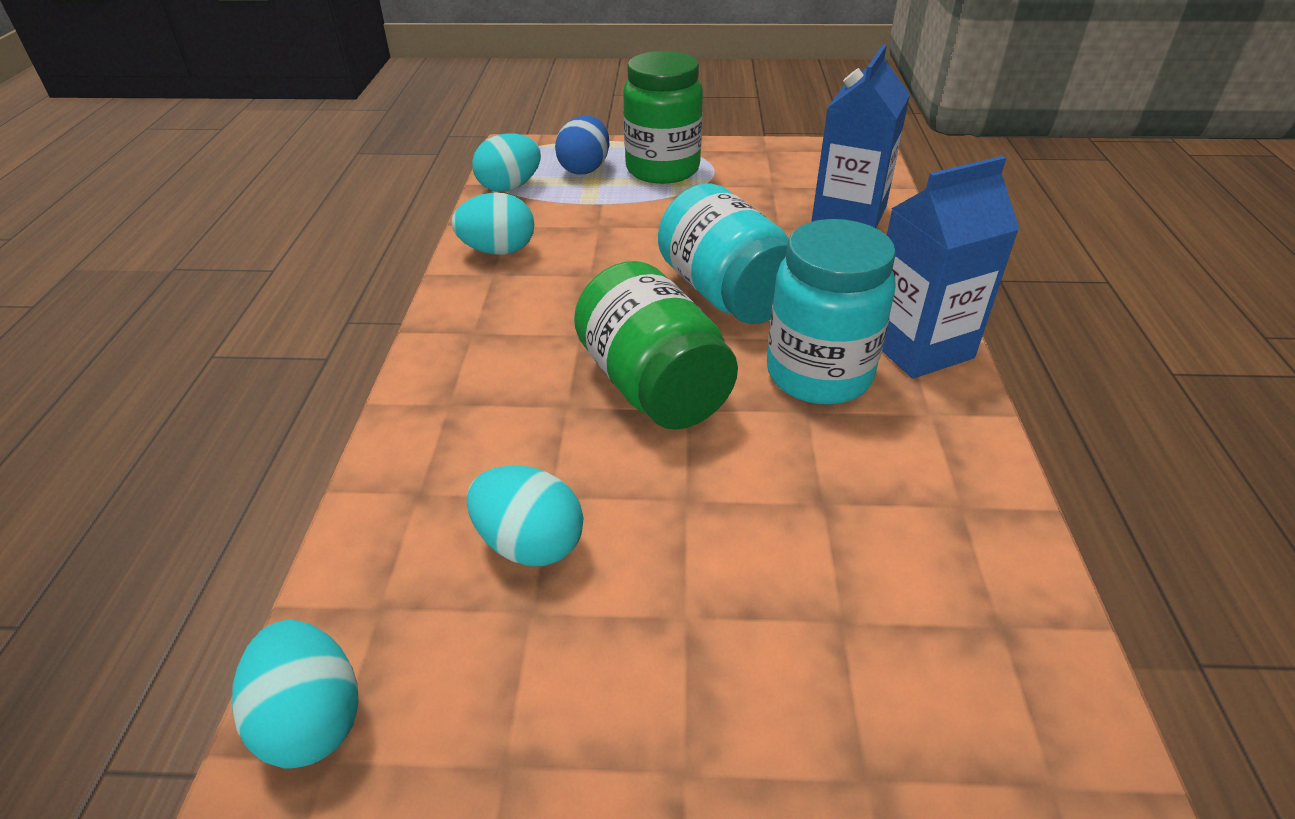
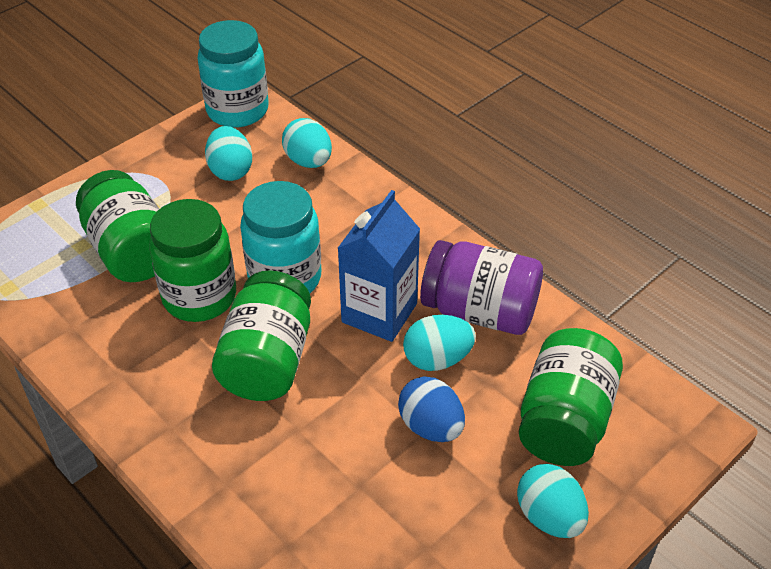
blue carton: 2 -> 1
green jar: 2 -> 4
purple jar: 0 -> 1

